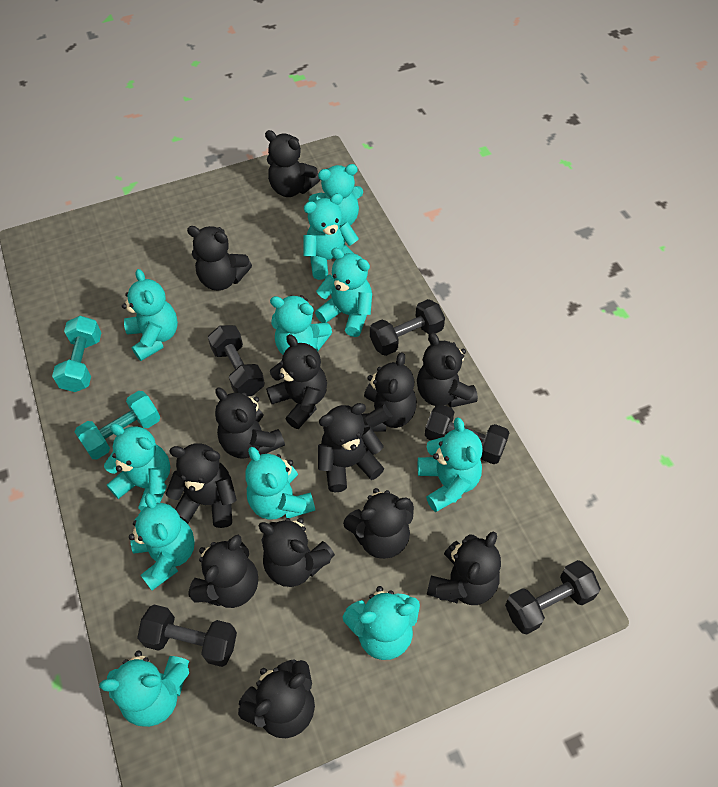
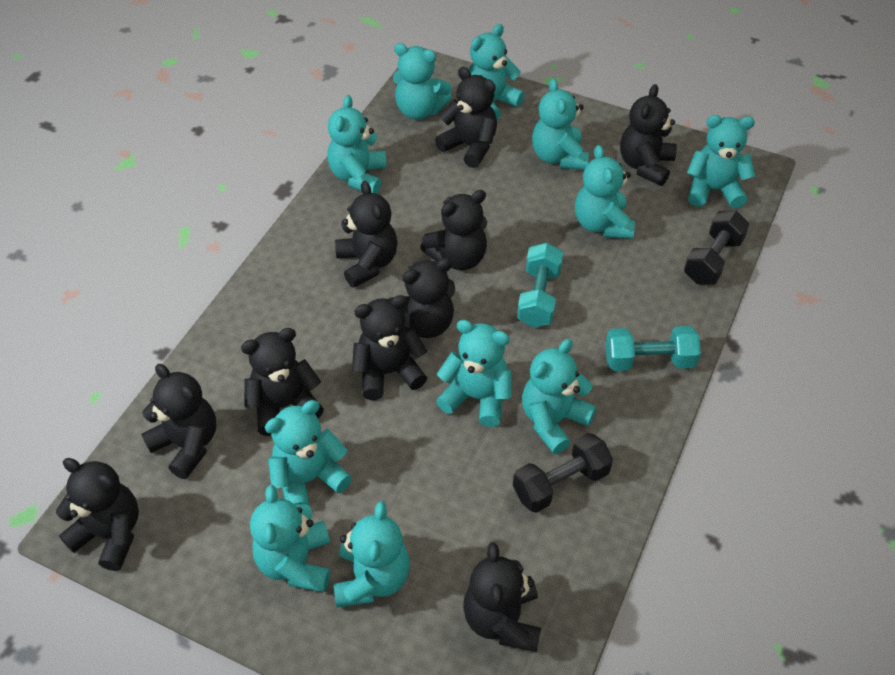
black dumbbell: 5 -> 2
black teddy bear: 13 -> 10

